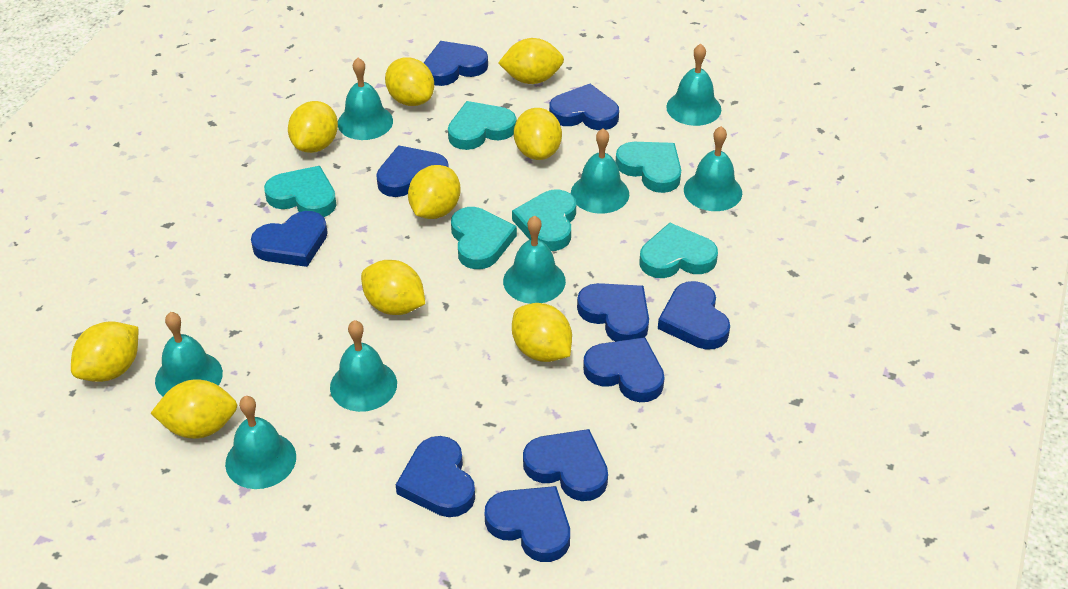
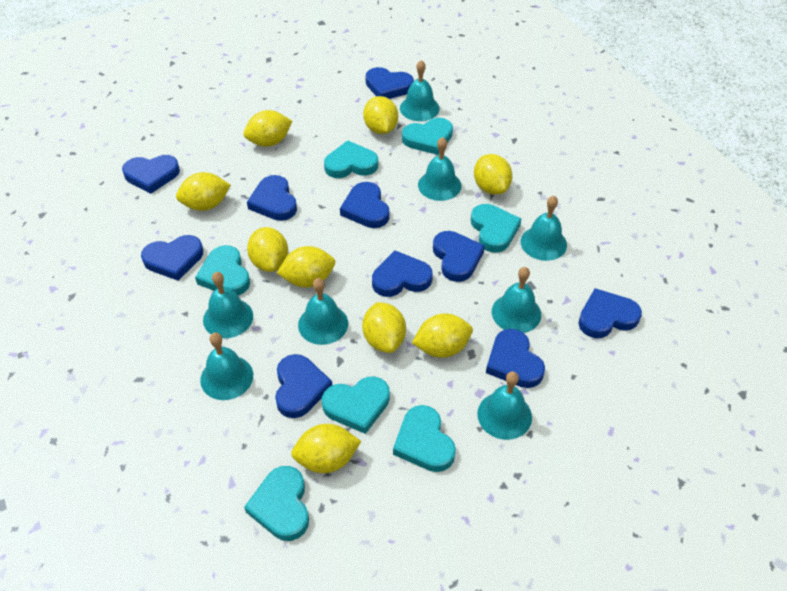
turquoise heart: 6 -> 7

